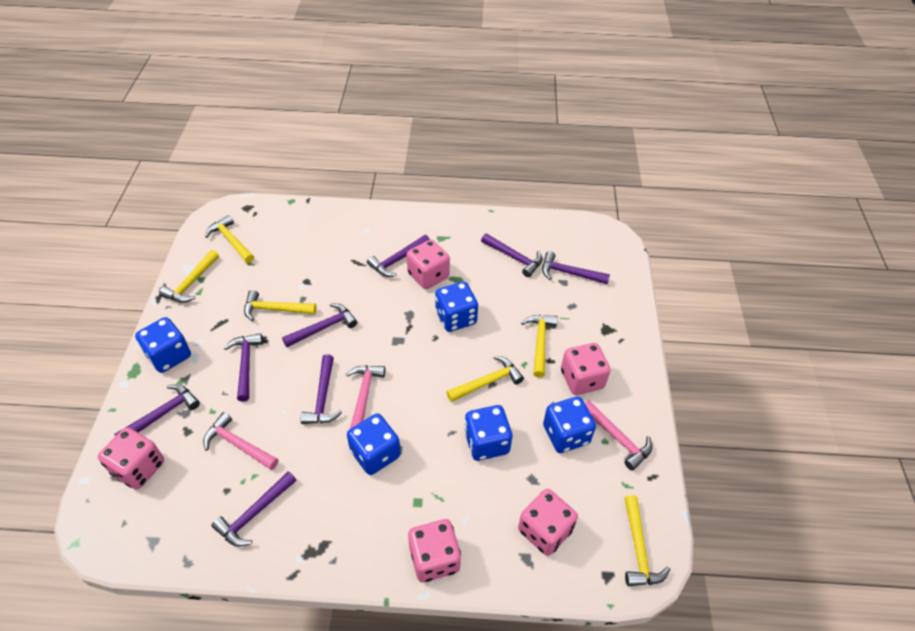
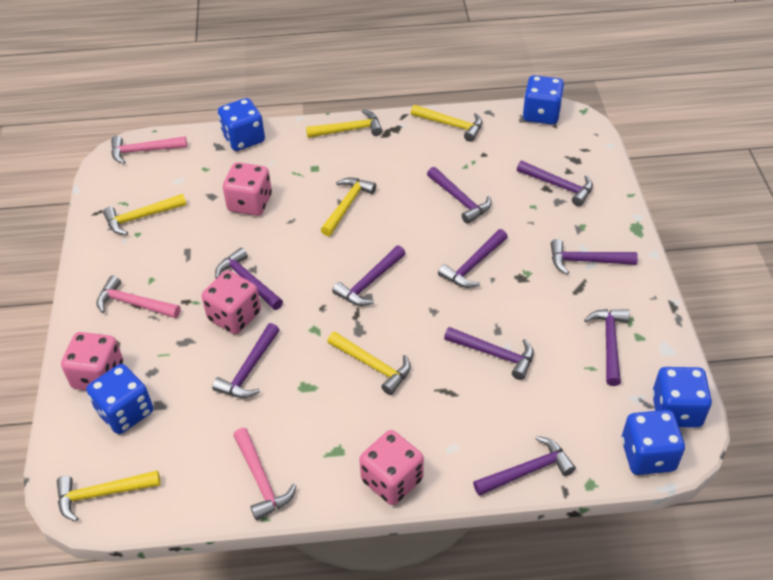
pink dice: 5 -> 4
purple hammer: 8 -> 10

